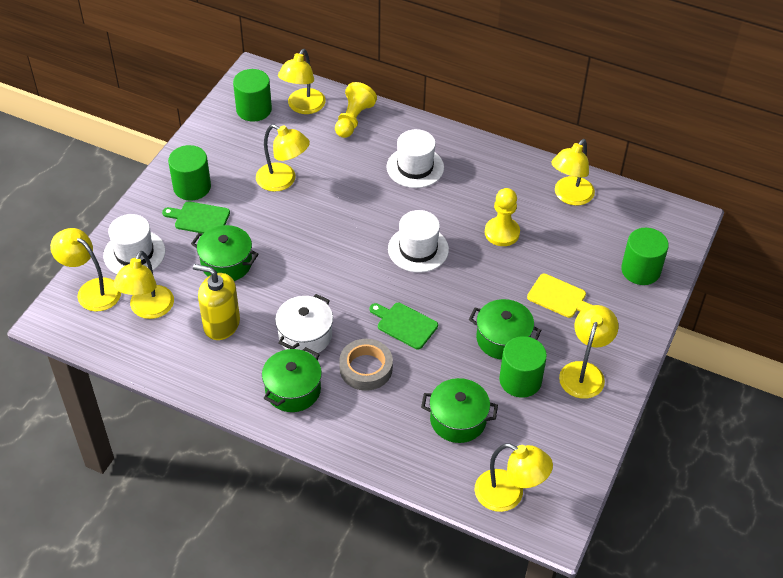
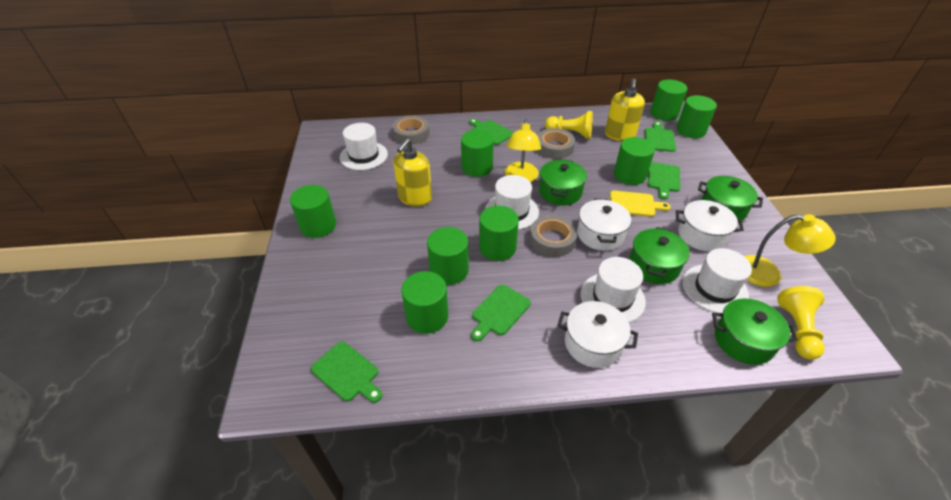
green cutting board: 2 -> 5
green cylinder: 4 -> 8
grey tape: 1 -> 3
white hat: 3 -> 4
white pot: 1 -> 3
yellow lamp: 7 -> 2
yellow soap dispenser: 1 -> 2

